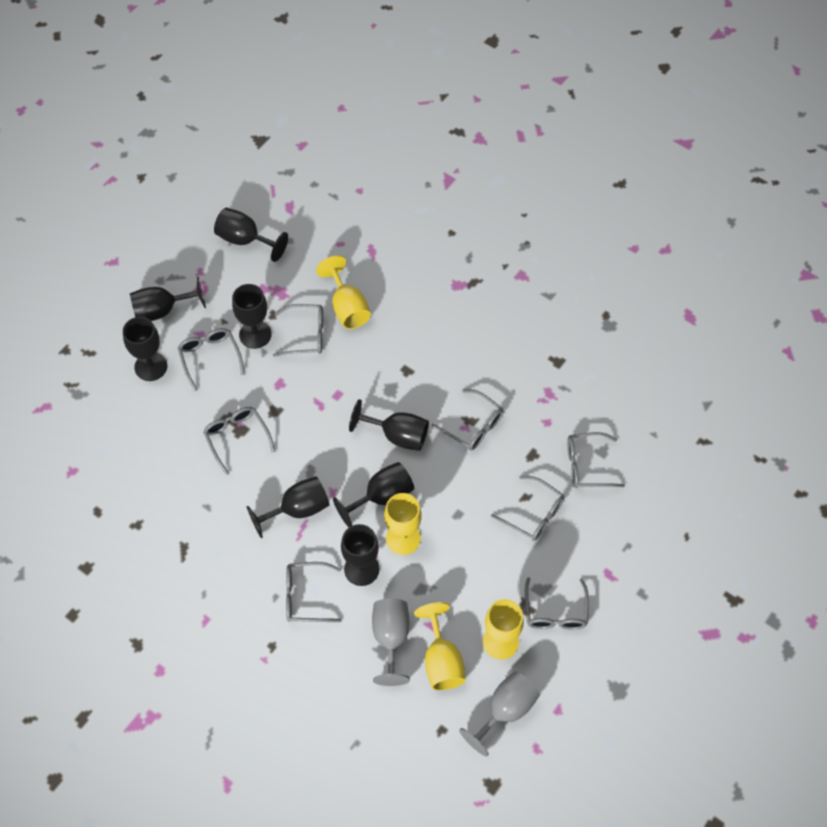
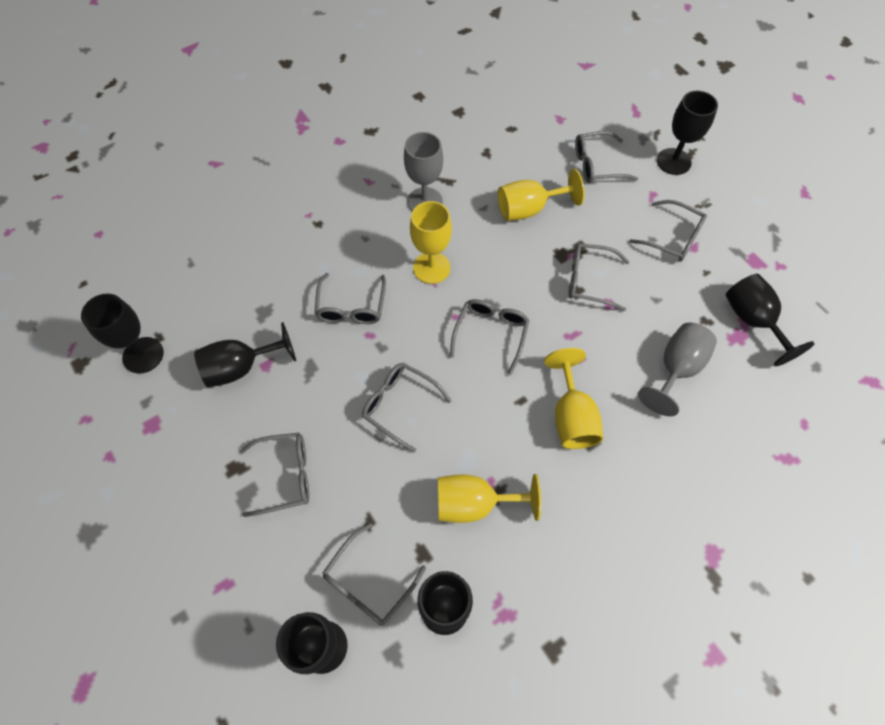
black goblet: 8 -> 6

